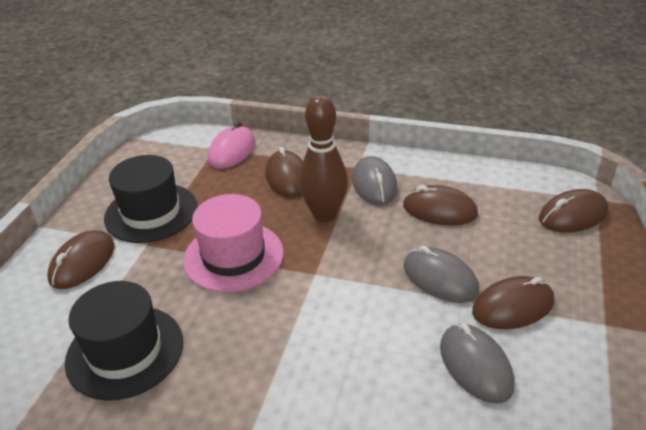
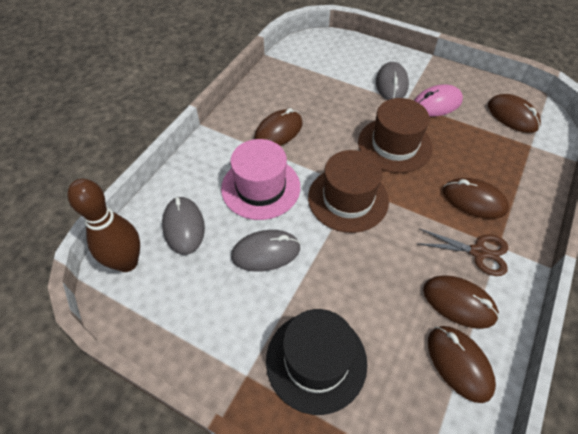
black hat: 2 -> 1
brown hat: 0 -> 2
brown scissors: 0 -> 1

